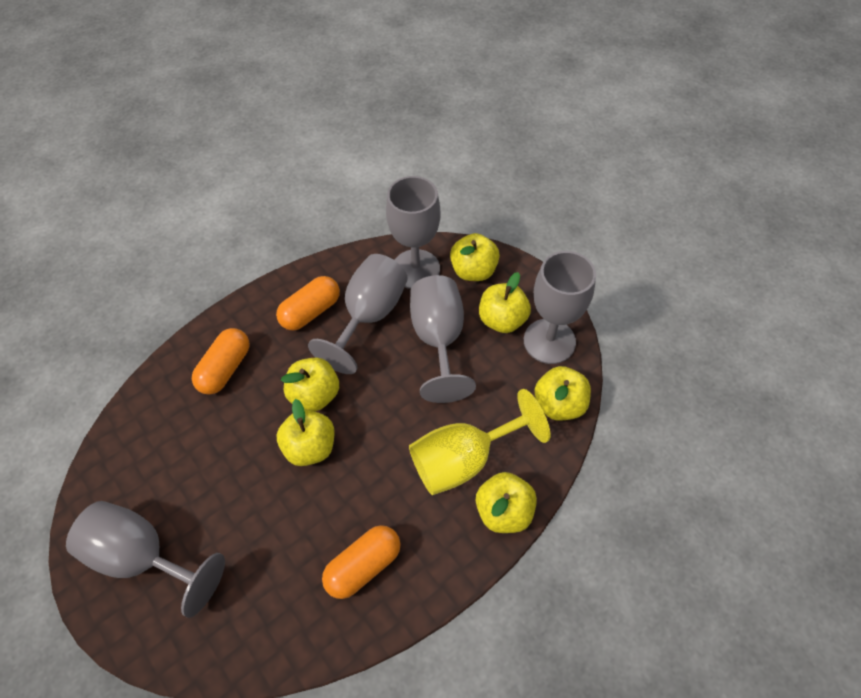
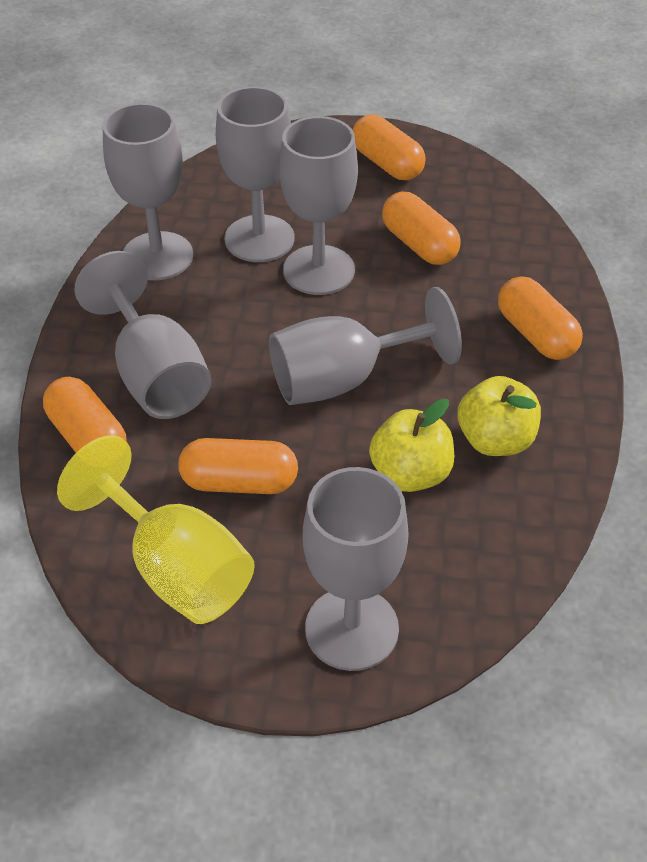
grey goblet: 5 -> 6
orange capsule: 3 -> 5
yellow apple: 6 -> 2

